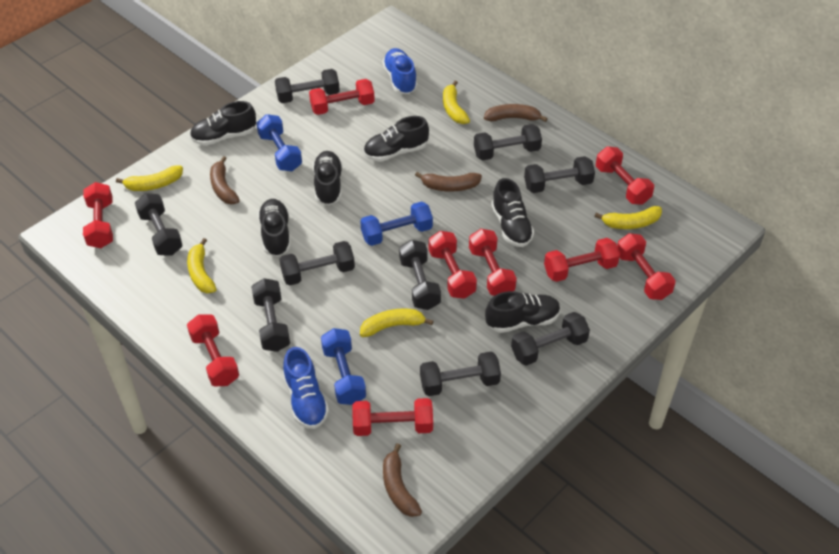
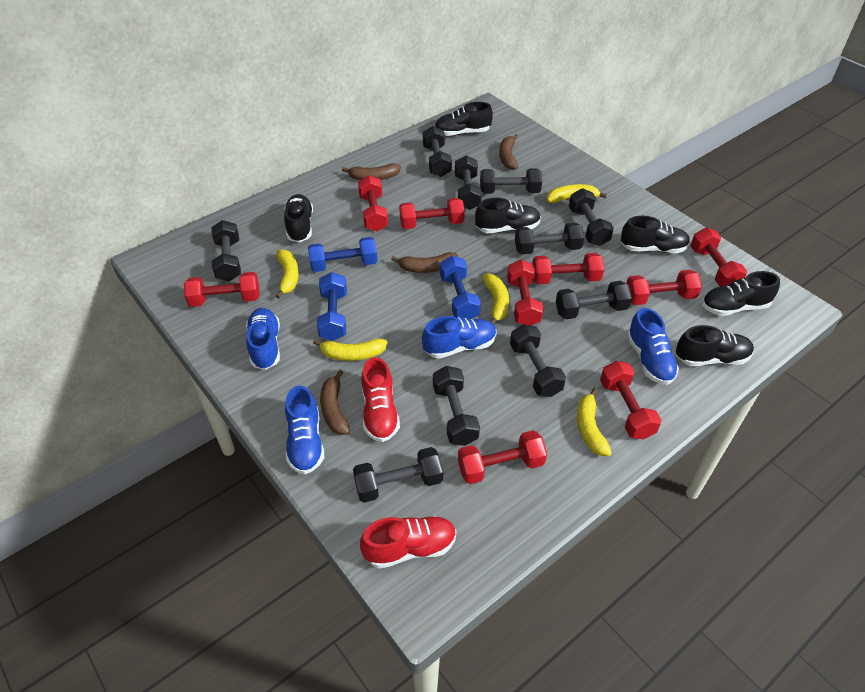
black dumbbell: 9 -> 10
blue shoe: 2 -> 4
red shoe: 0 -> 2

